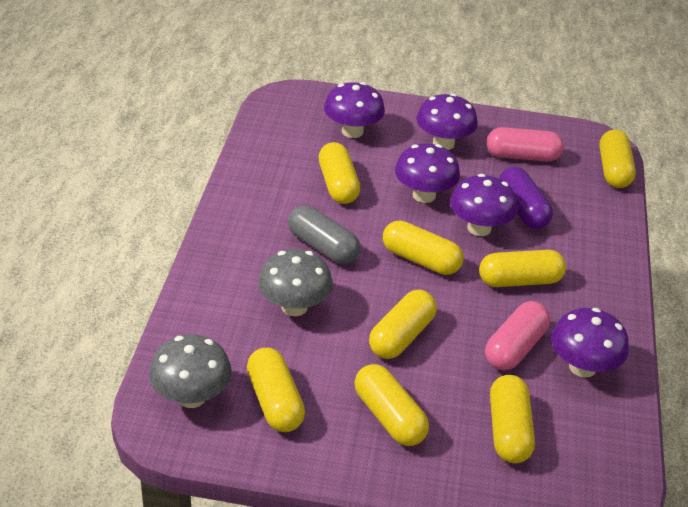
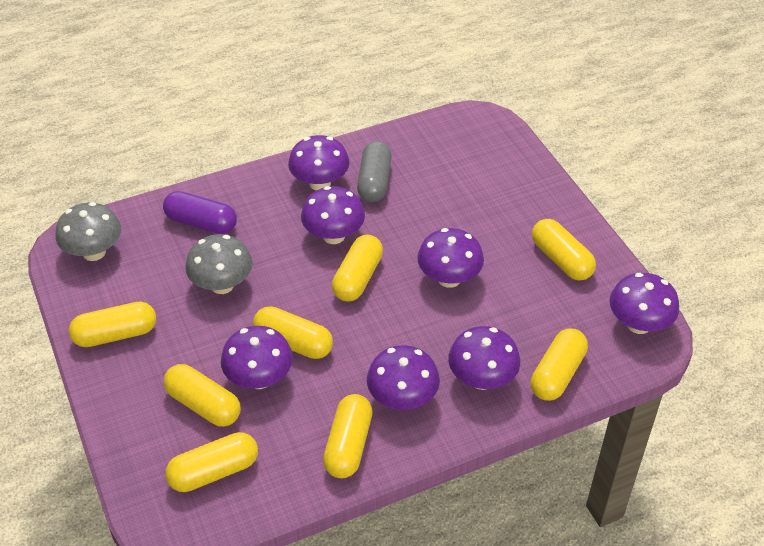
pink capsule: 2 -> 0
purple mushroom: 5 -> 7

